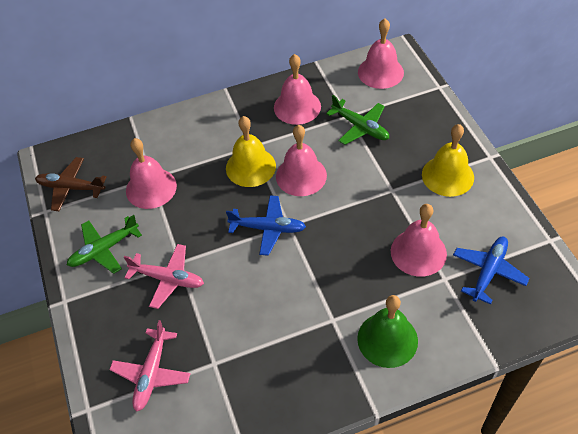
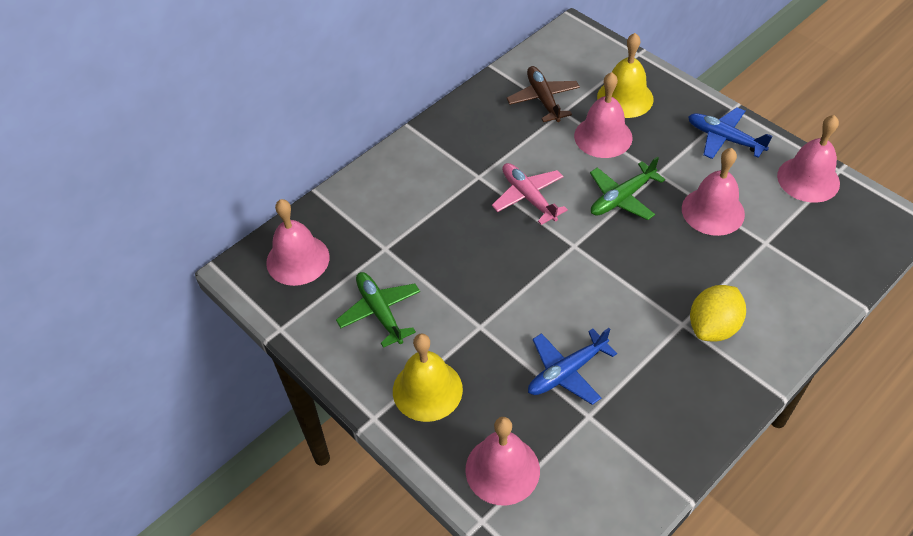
green bell: 1 -> 0
pink plane: 2 -> 1
yellow lemon: 0 -> 1

